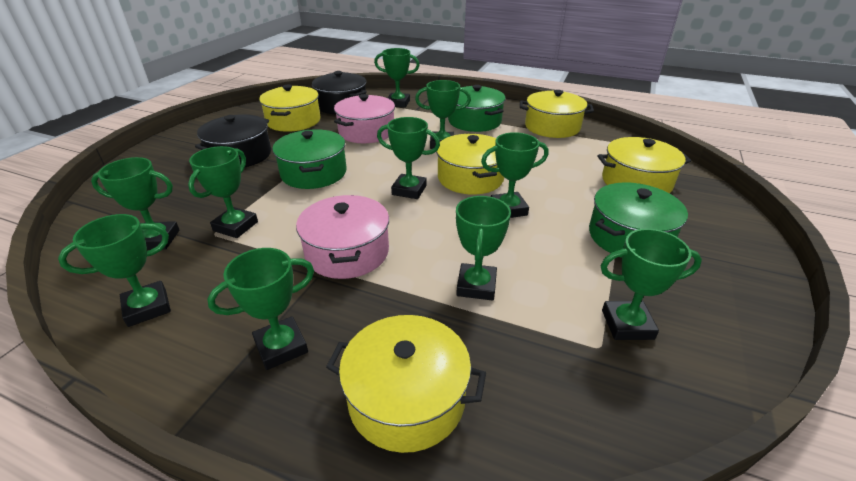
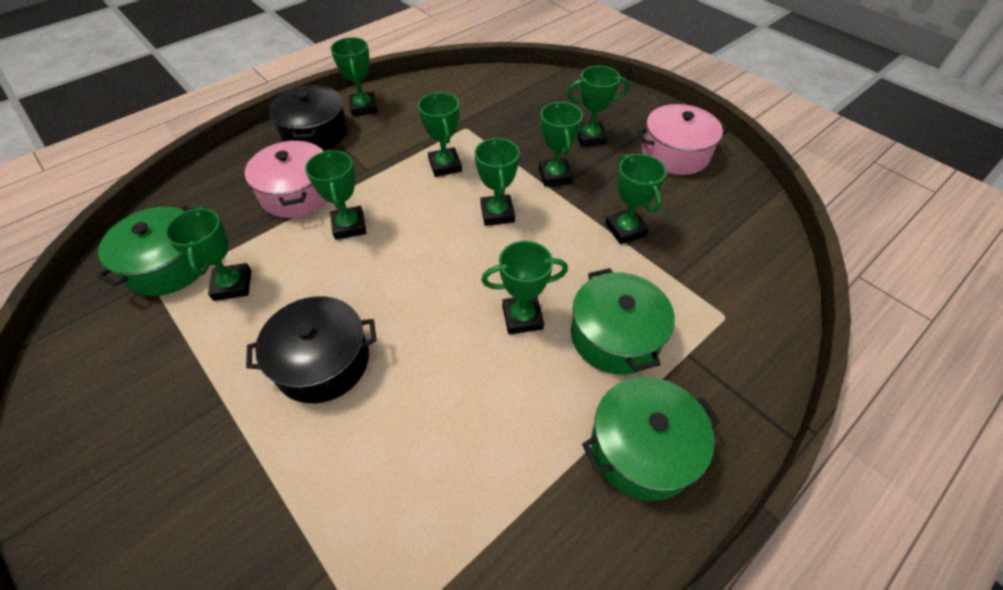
green trophy: 10 -> 9
yellow pot: 5 -> 0

